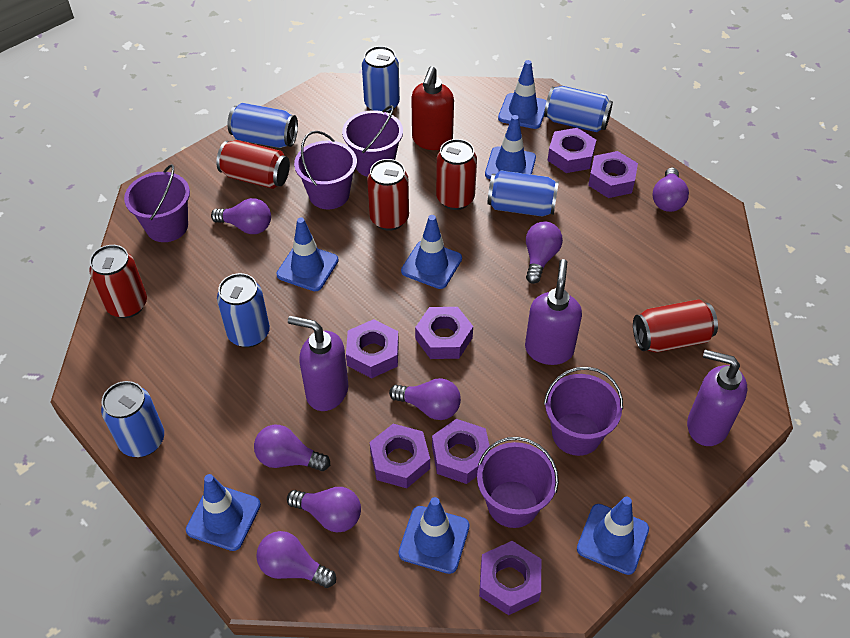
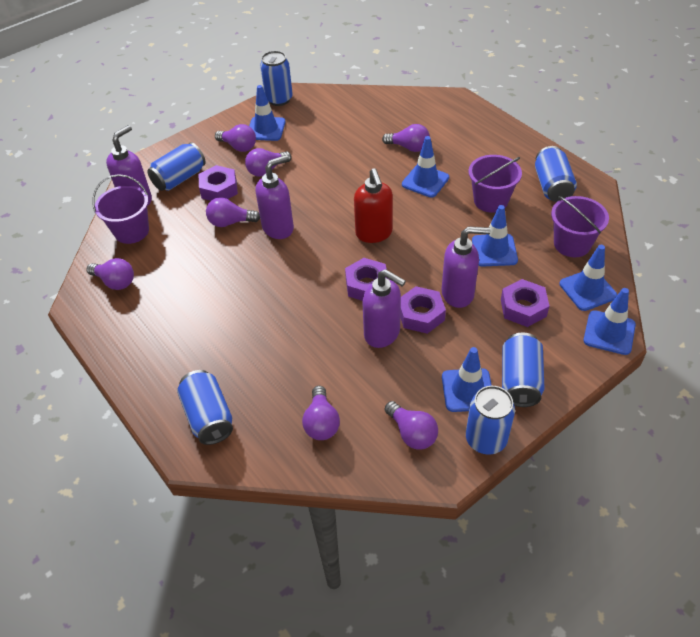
blue traffic cone: 7 -> 6
purple bucket: 5 -> 3
purple nut: 7 -> 4
purple soap dispenser: 3 -> 4
red can: 5 -> 0

